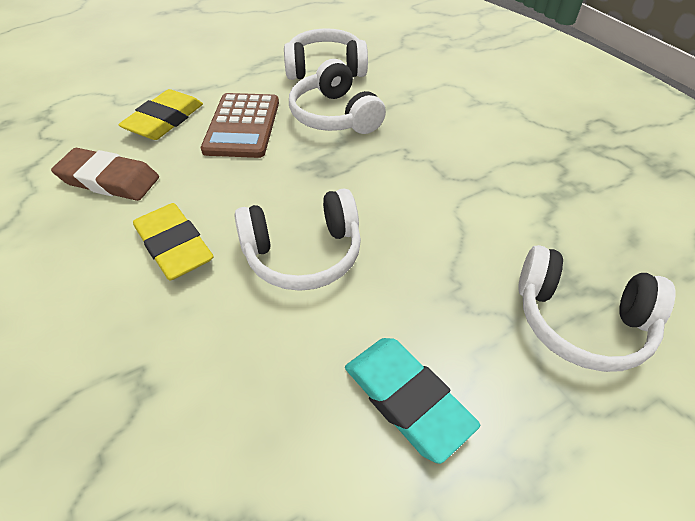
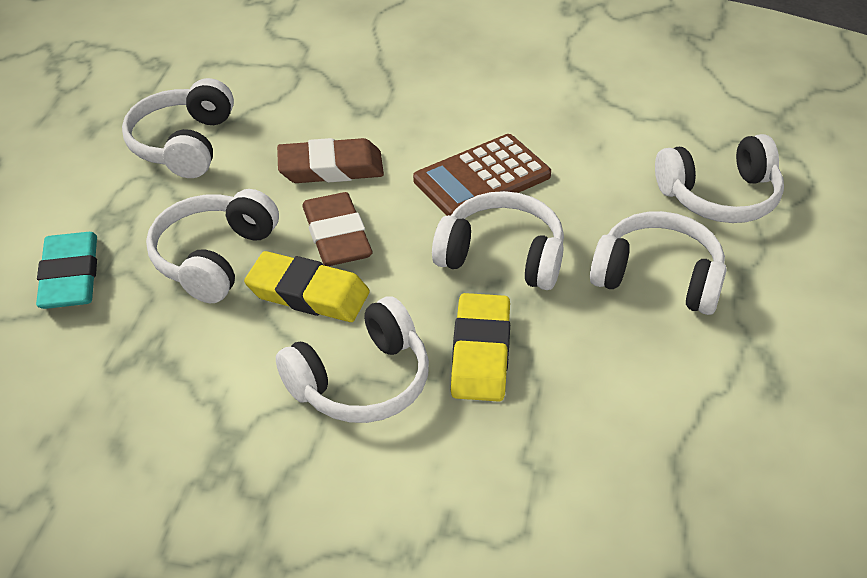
brown eraser: 1 -> 2
white headphones: 4 -> 6

